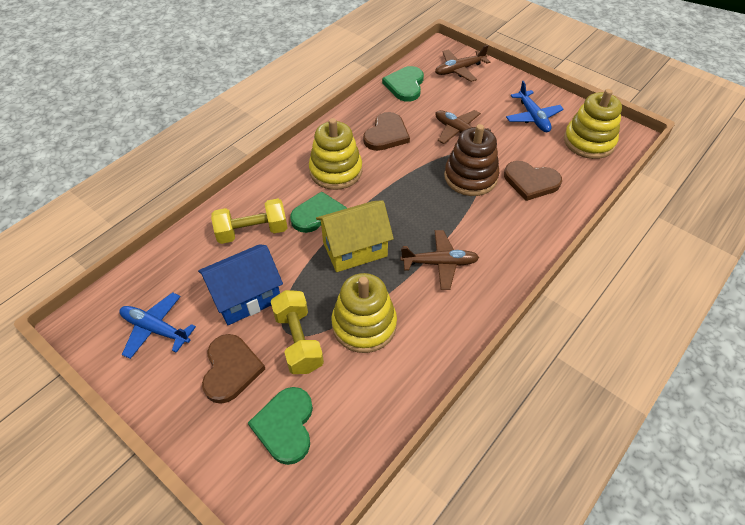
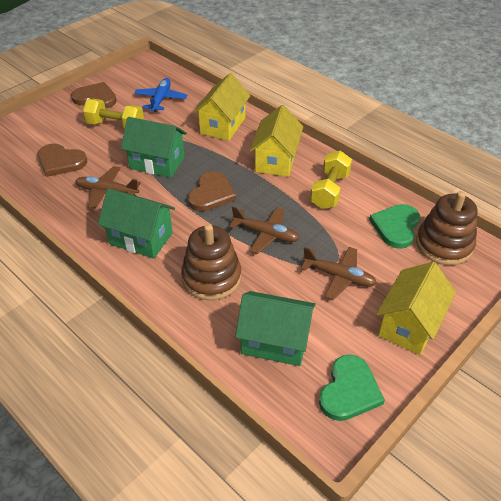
blue house: 1 -> 0
blue plane: 2 -> 1
brown stacking toy: 1 -> 2
green heart: 3 -> 2
green house: 0 -> 3
yellow house: 1 -> 3
yellow stacking toy: 3 -> 0

